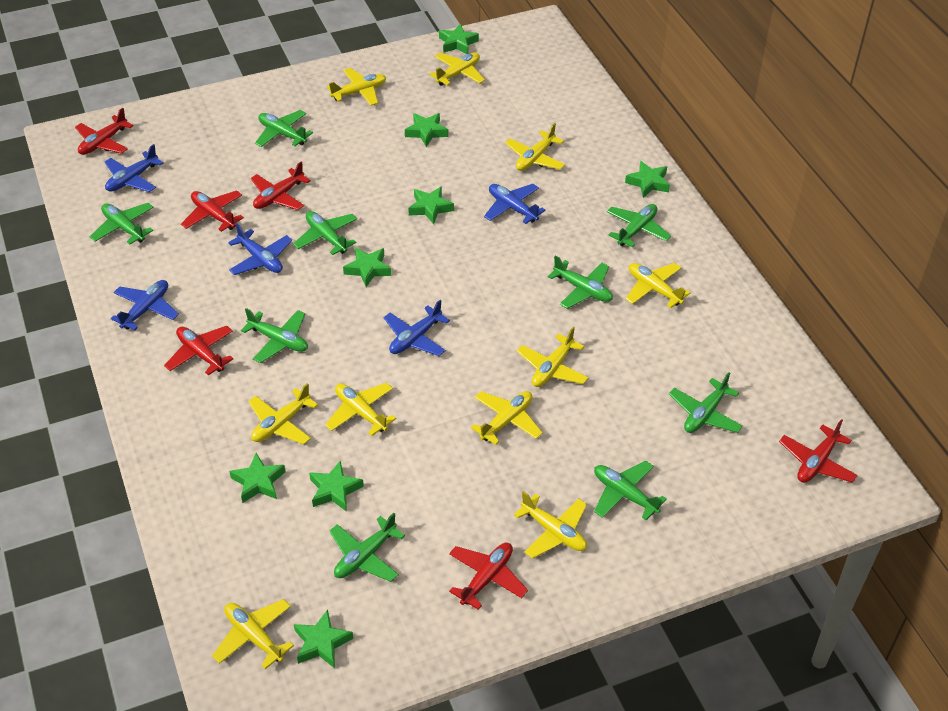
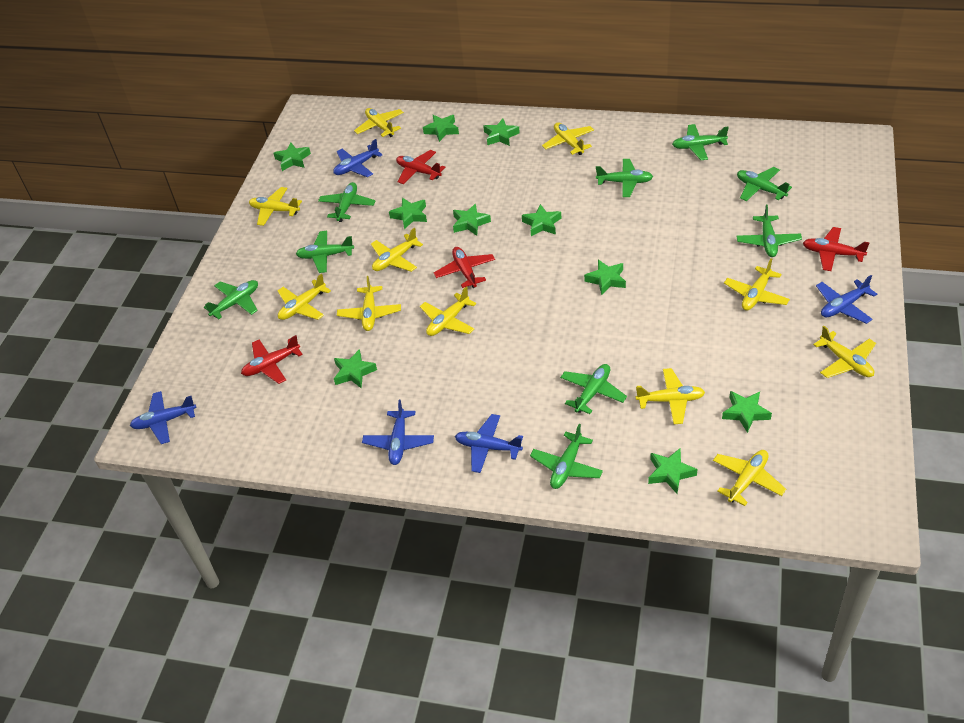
green star: 8 -> 10
red plane: 6 -> 4
yellow plane: 10 -> 11

